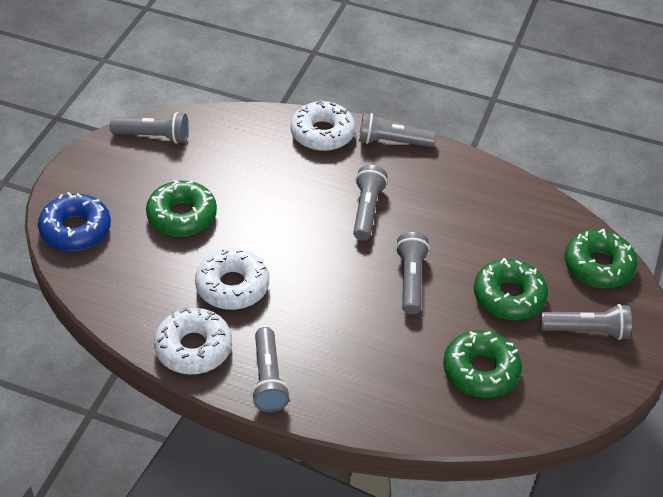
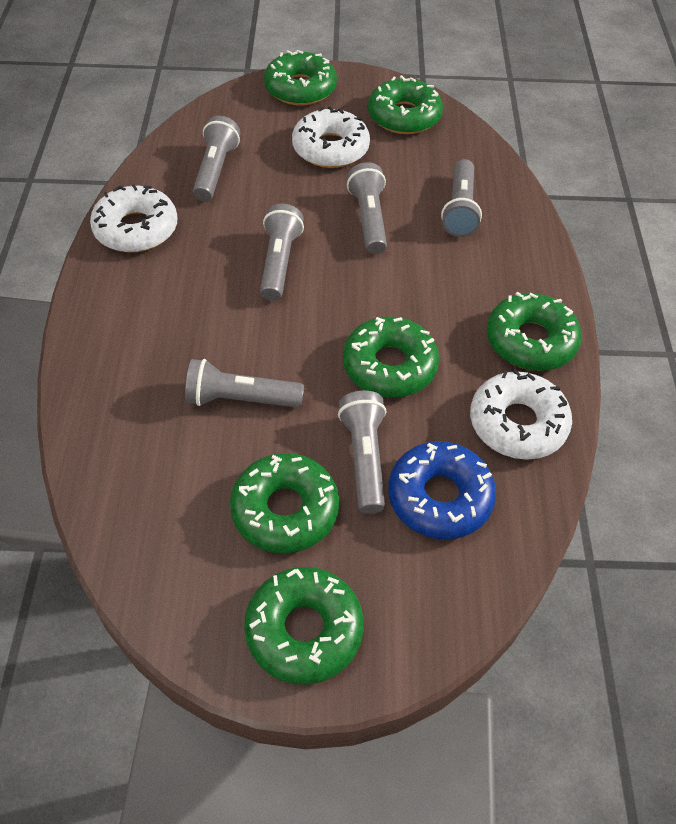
green donut: 4 -> 6

